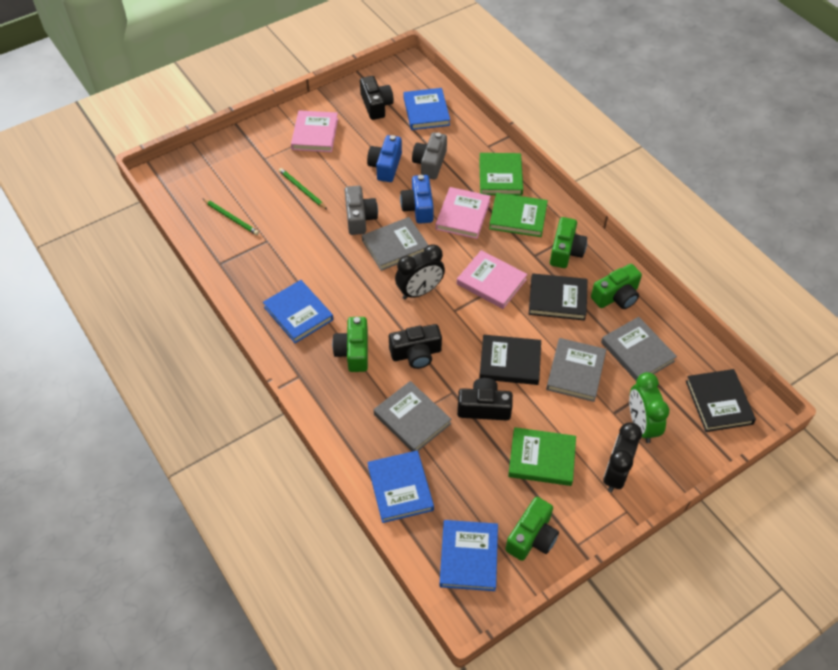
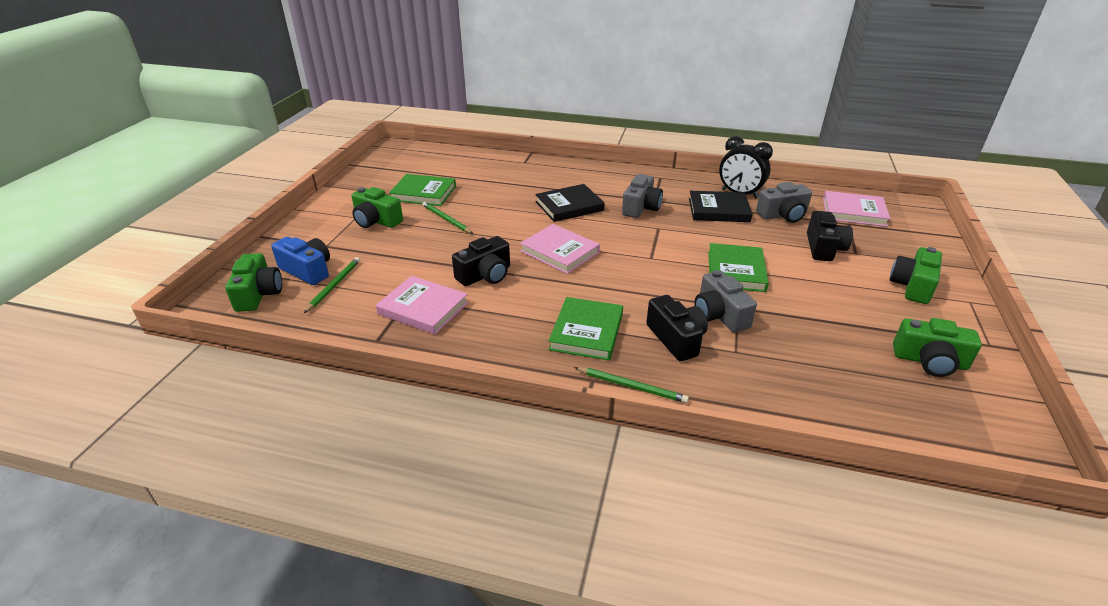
black book: 3 -> 2
black clock: 2 -> 1
blue book: 4 -> 0
blue camera: 2 -> 1
green clock: 1 -> 0
green pencil: 2 -> 3
grey book: 4 -> 0
grey camera: 2 -> 3

